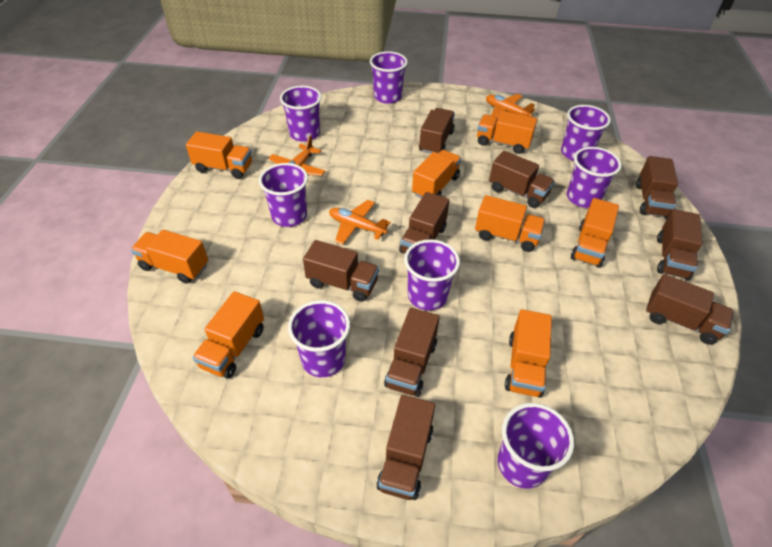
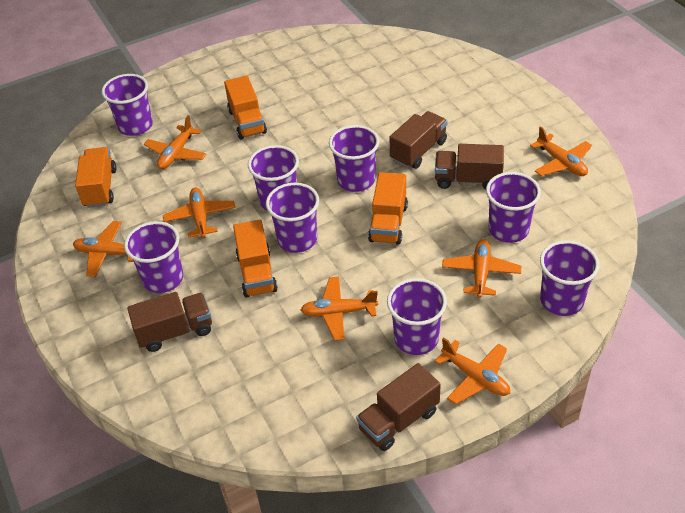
brown truck: 9 -> 4
orange plane: 3 -> 7
orange truck: 8 -> 4

